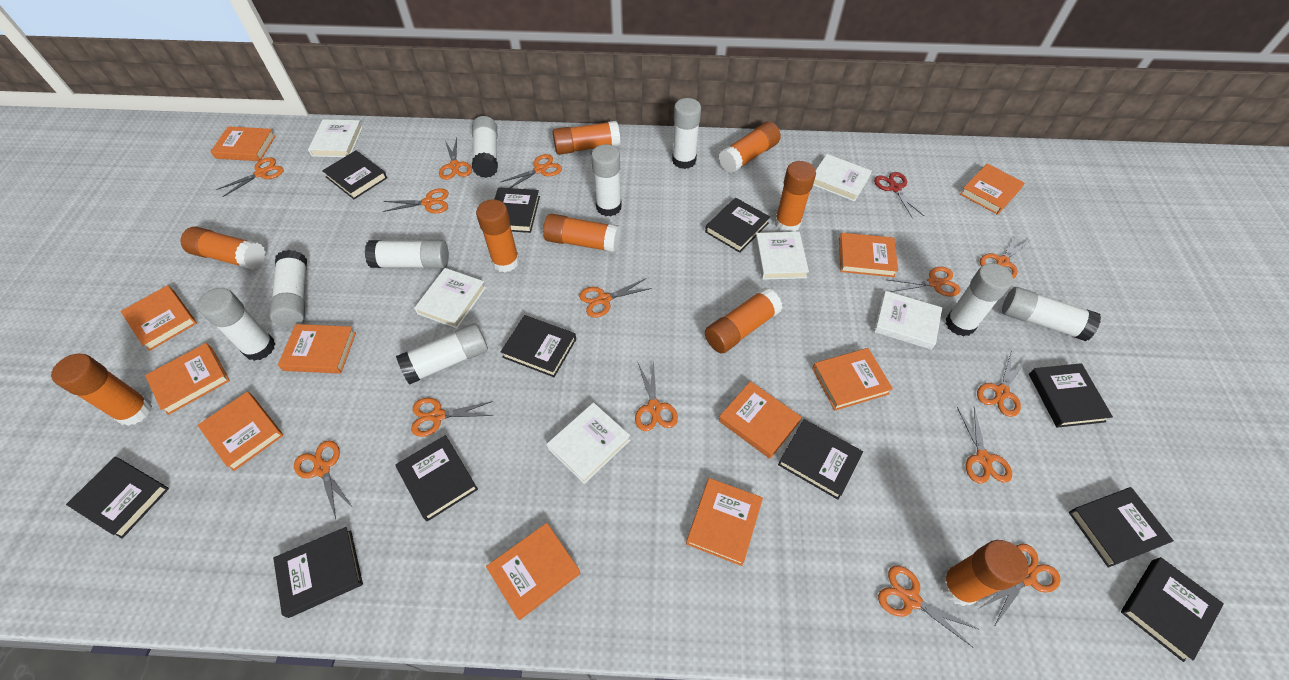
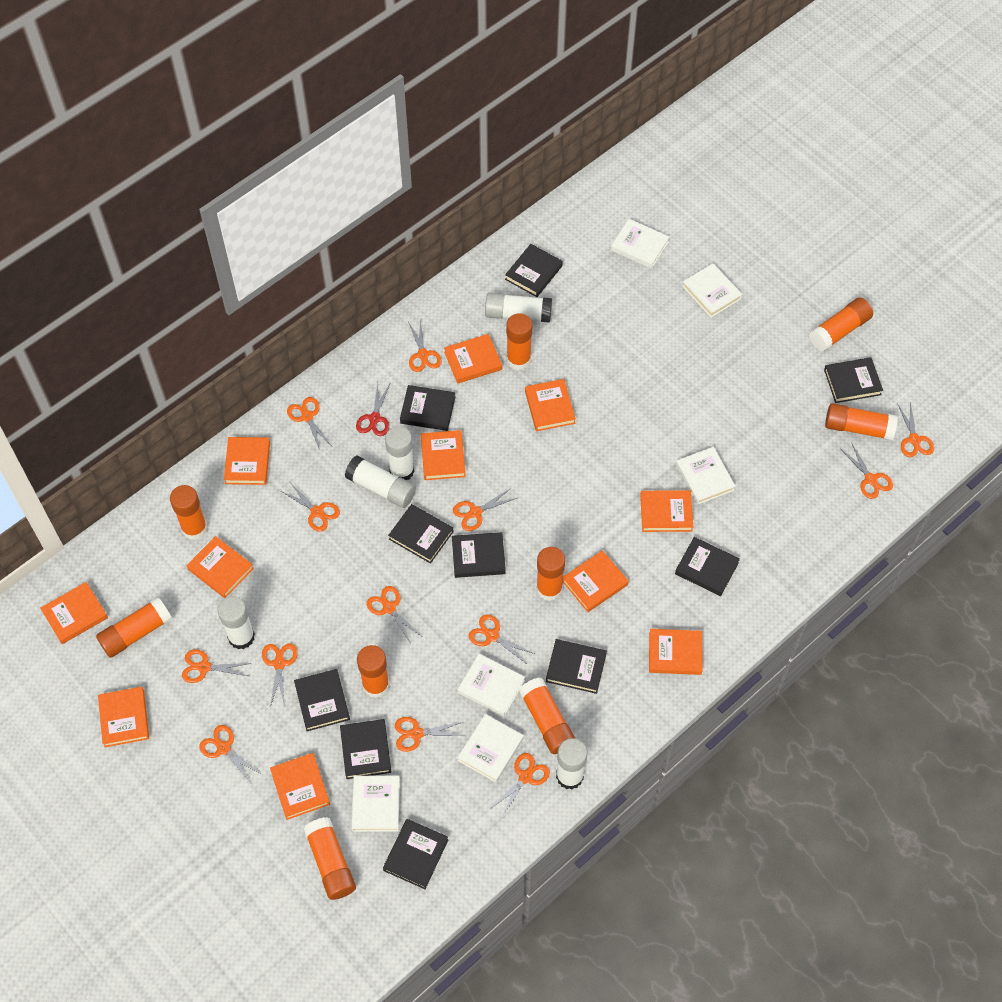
black book: 11 -> 10
orange scissors: 14 -> 13
white glue stick: 9 -> 5

